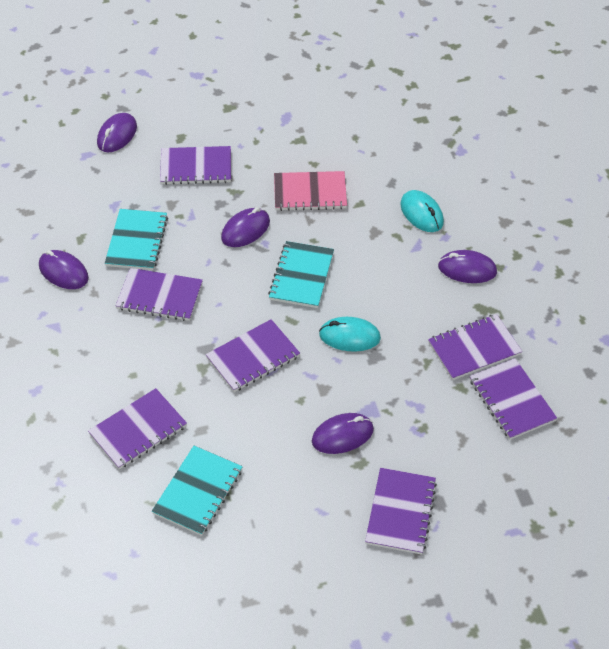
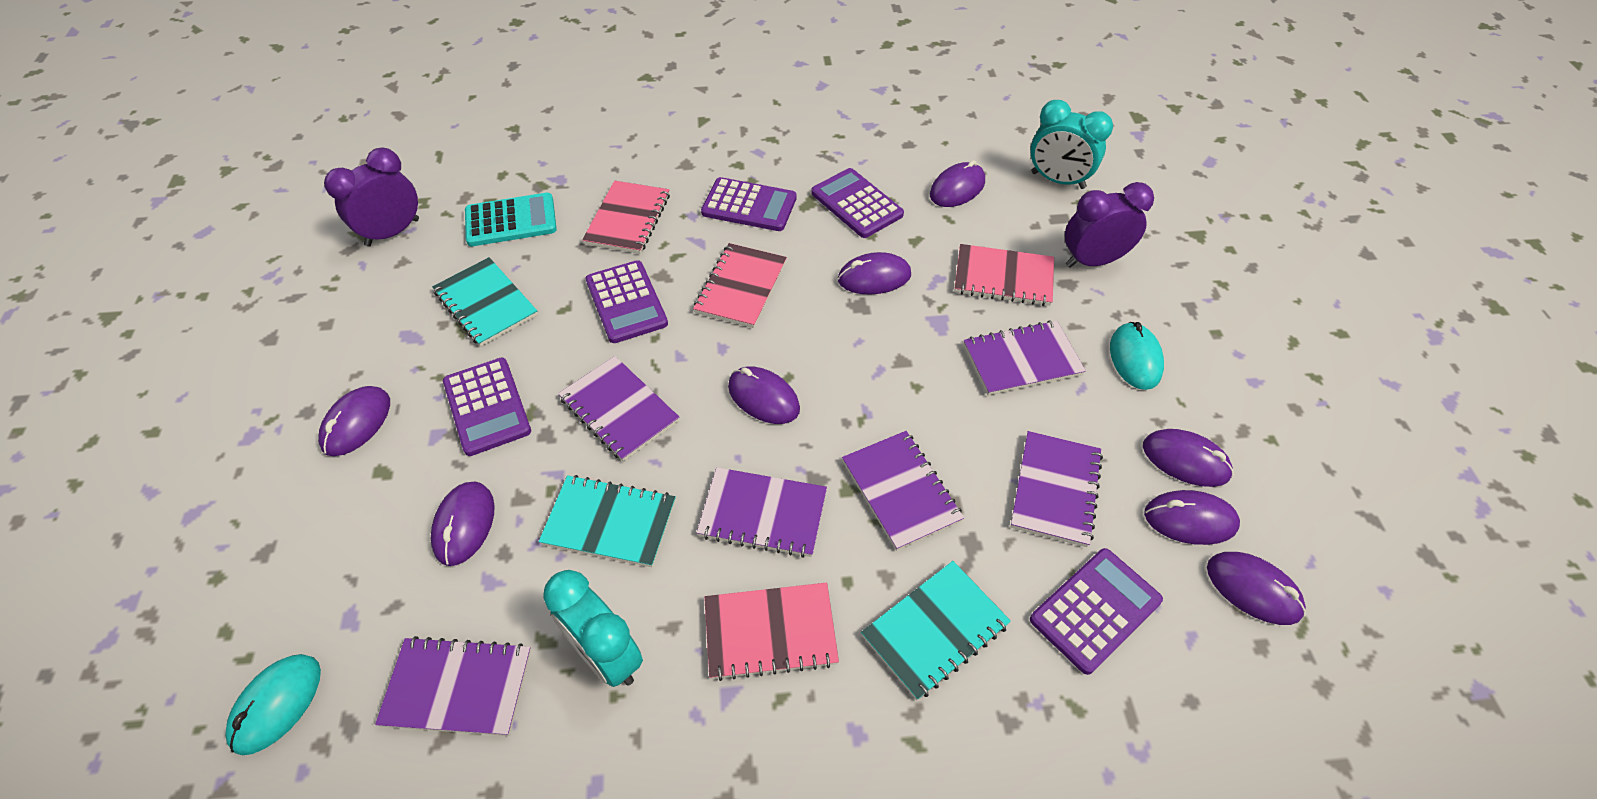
pink notebook: 1 -> 4
purple calculator: 0 -> 5
purple clock: 0 -> 2
purple mouse: 5 -> 8
purple notebook: 7 -> 6
turquoise calculator: 0 -> 1
turquoise clock: 0 -> 2

